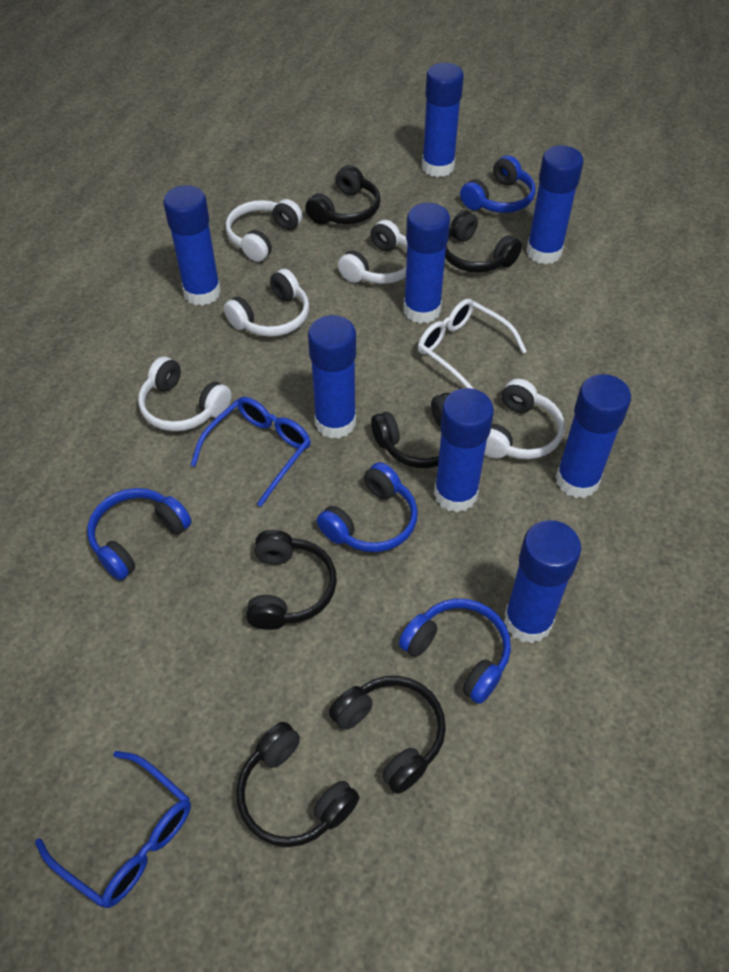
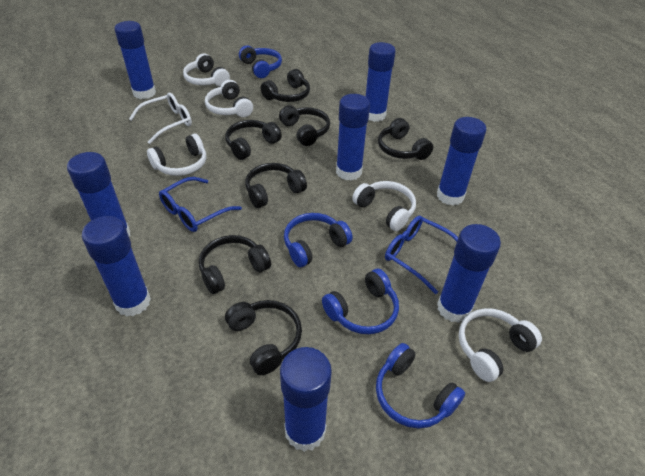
black headphones: 6 -> 7

